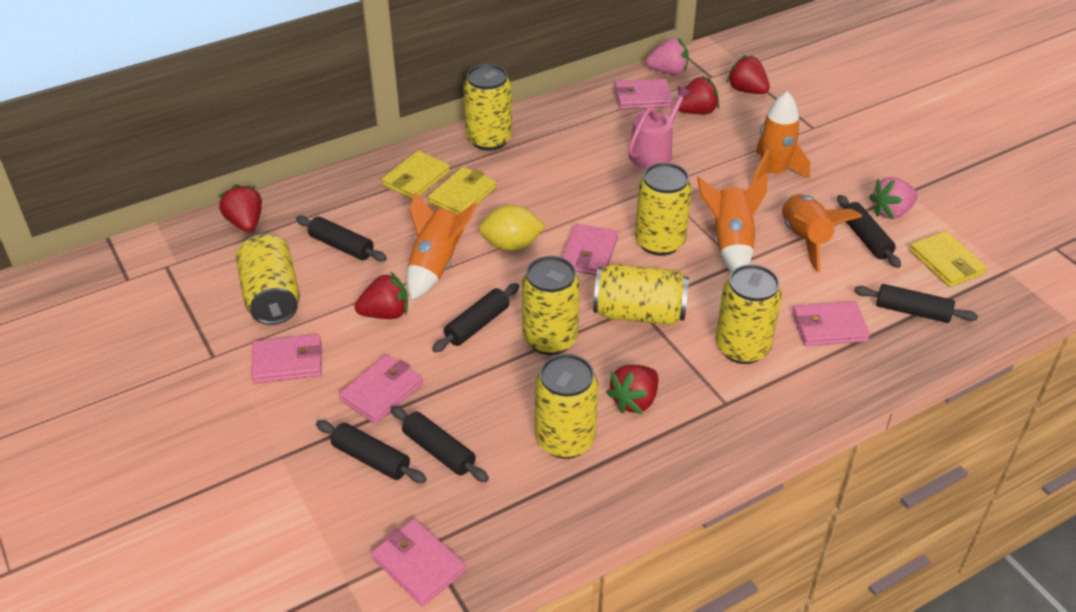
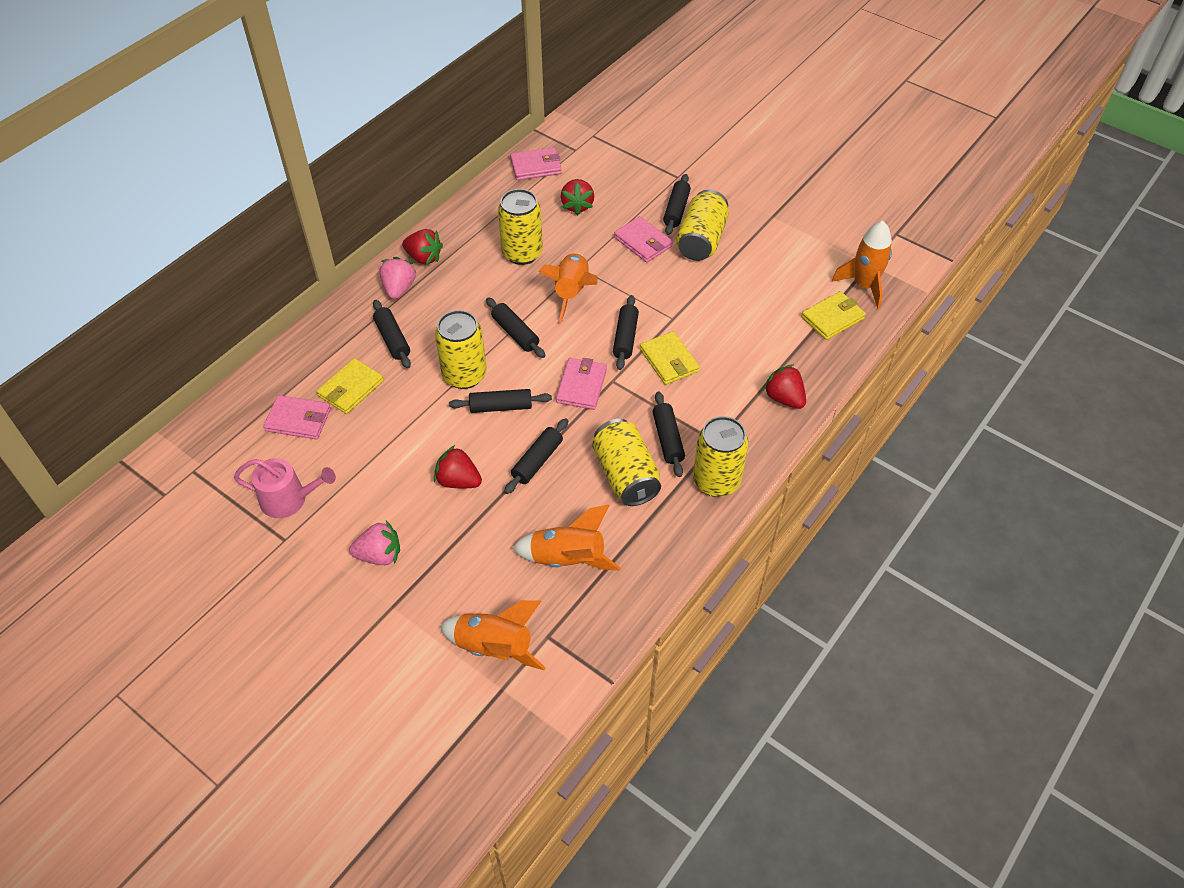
black rolling pin: 6 -> 7
pink wallet: 6 -> 4
red strawberry: 5 -> 4
yellow can: 7 -> 5
yellow lemon: 1 -> 0

